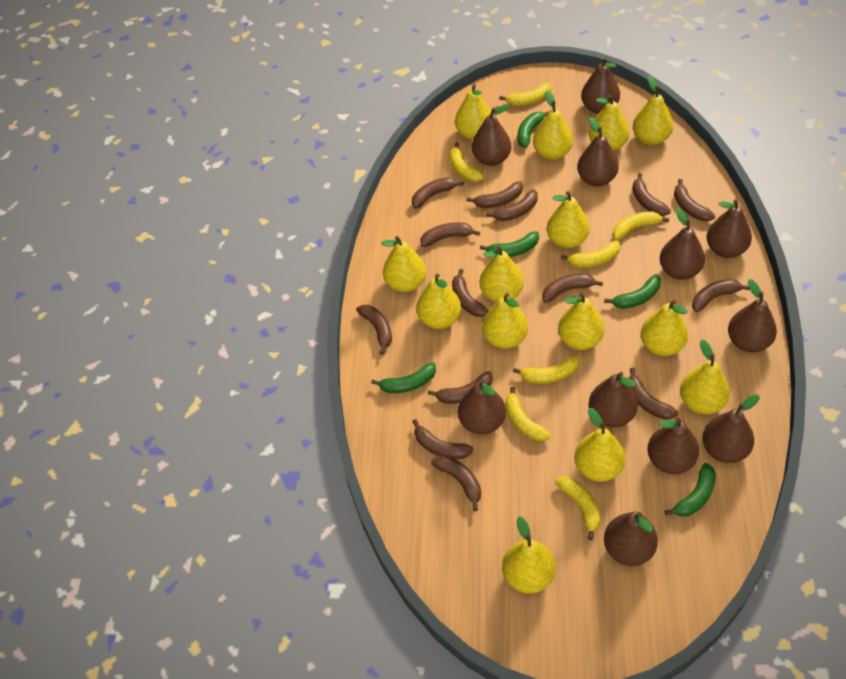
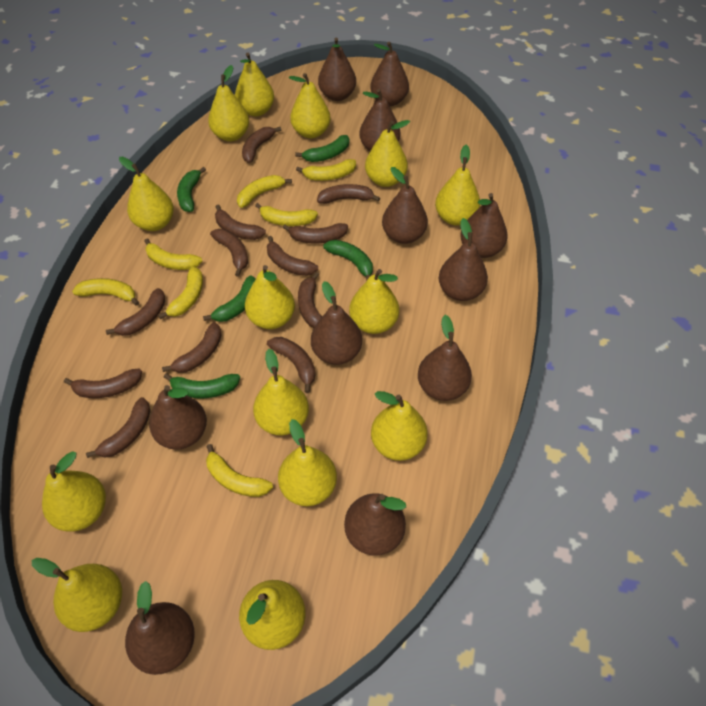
brown banana: 14 -> 12

